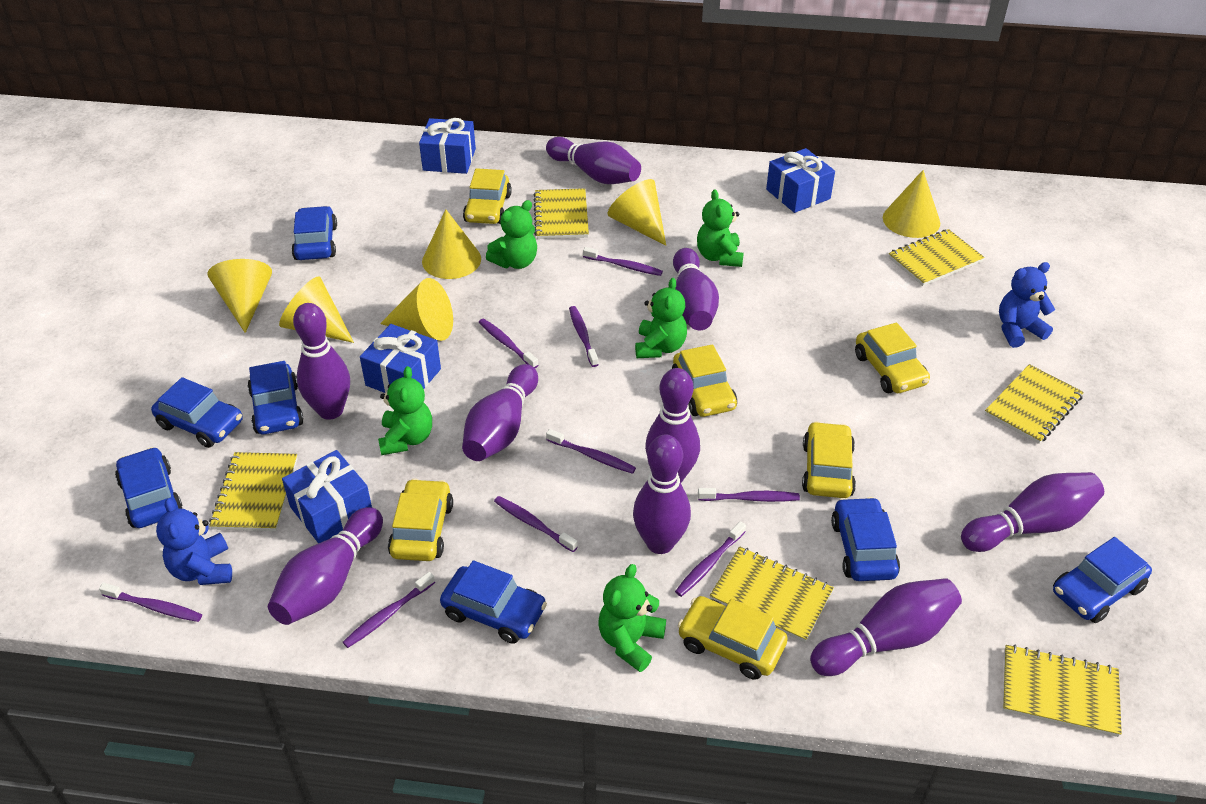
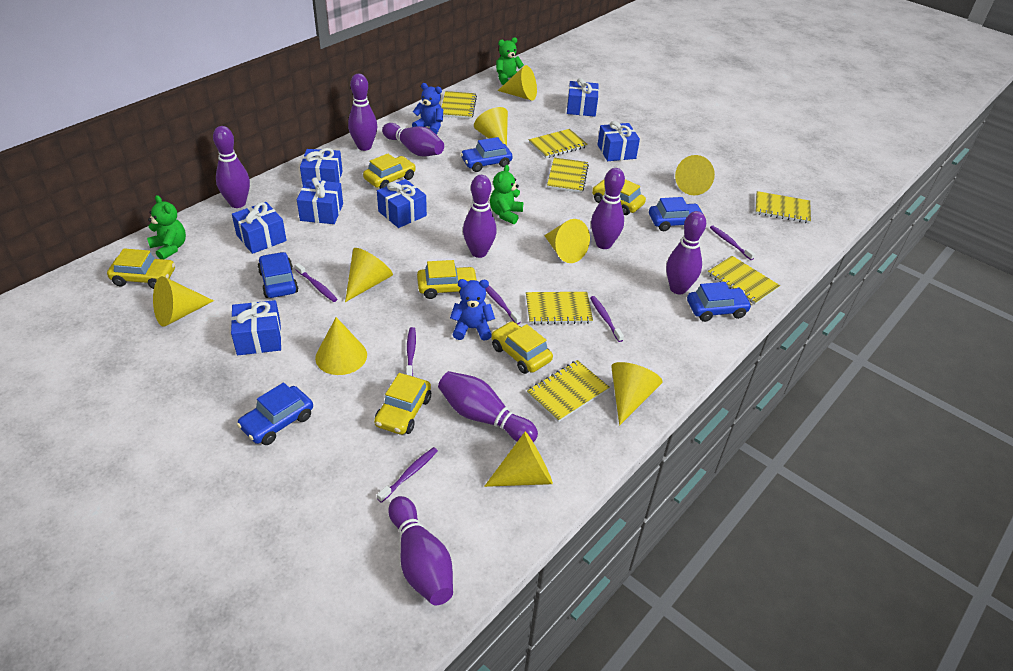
blue car: 7 -> 5
blue gift: 4 -> 7
green teddy bear: 5 -> 3
purple bowling pin: 9 -> 8
purple toothbrush: 9 -> 6
yellow cone: 6 -> 9
yellow notebook: 6 -> 7

